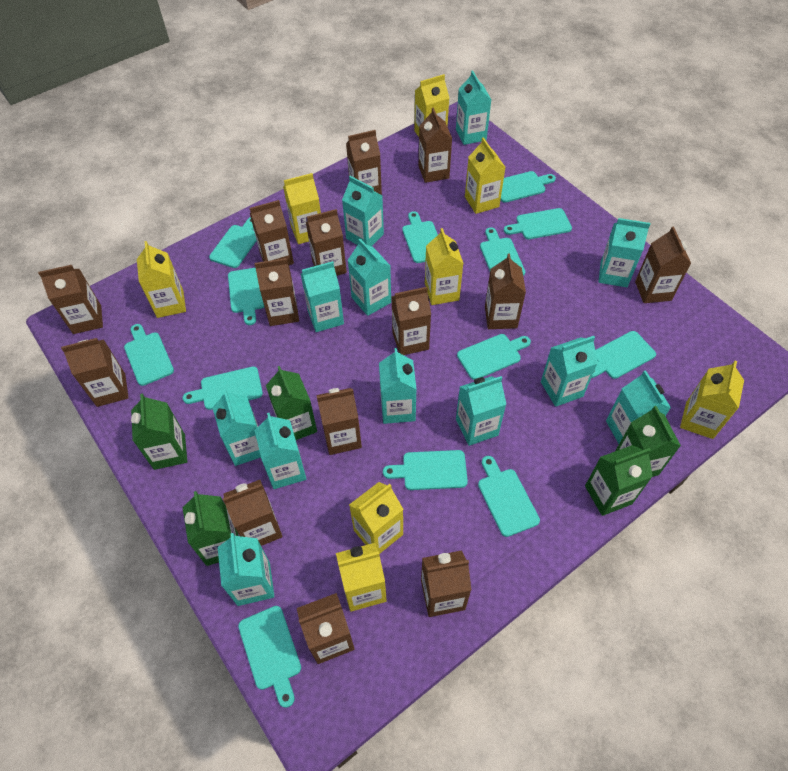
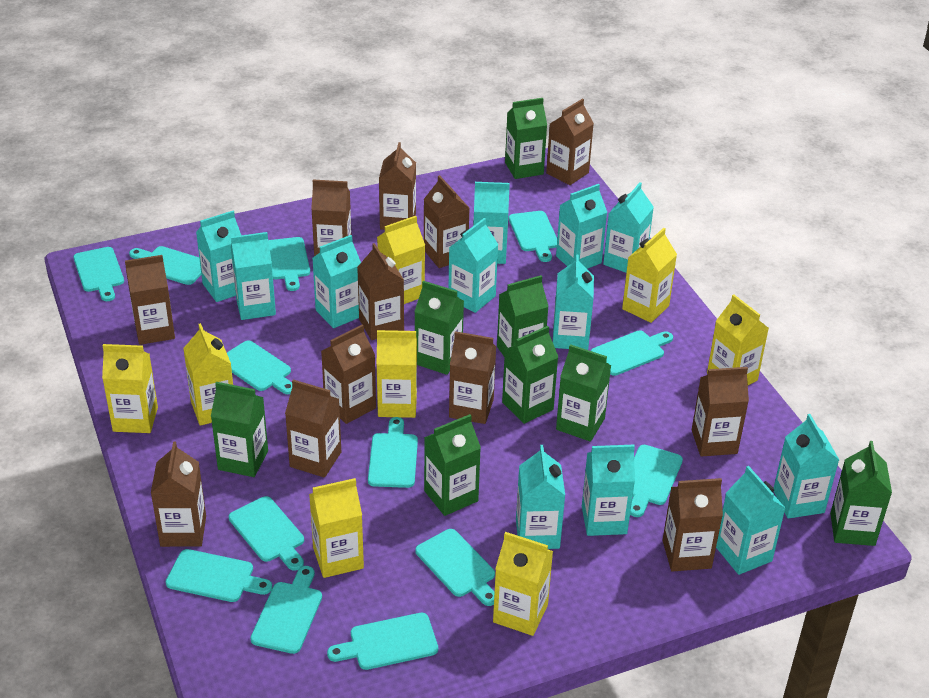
brown carton: 14 -> 12
green carton: 5 -> 8

